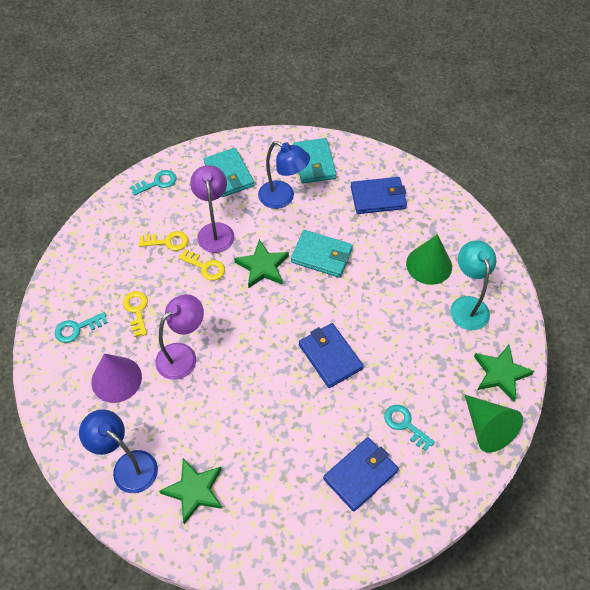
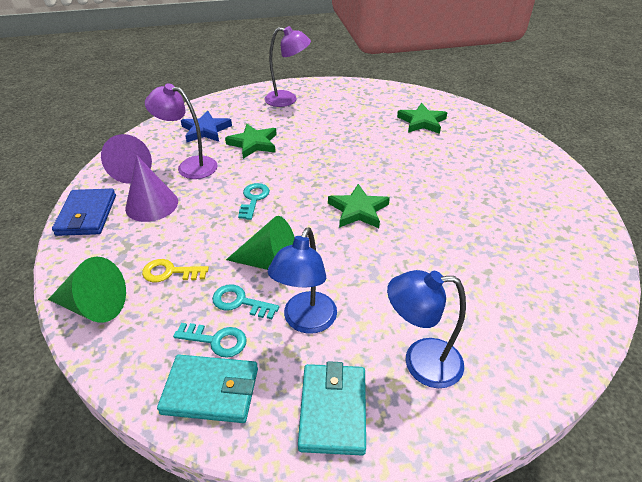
blue star: 0 -> 1
blue wallet: 3 -> 1
purple cone: 1 -> 2
turquoise lamp: 1 -> 0
turquoise wallet: 3 -> 2
yellow key: 3 -> 1

